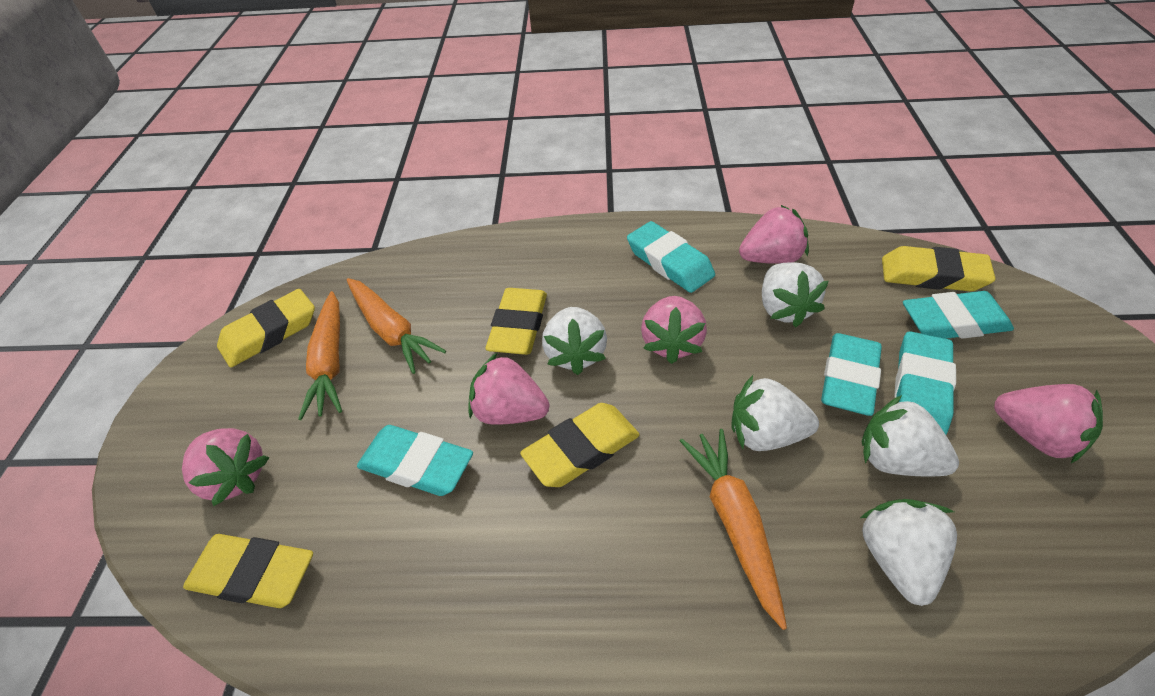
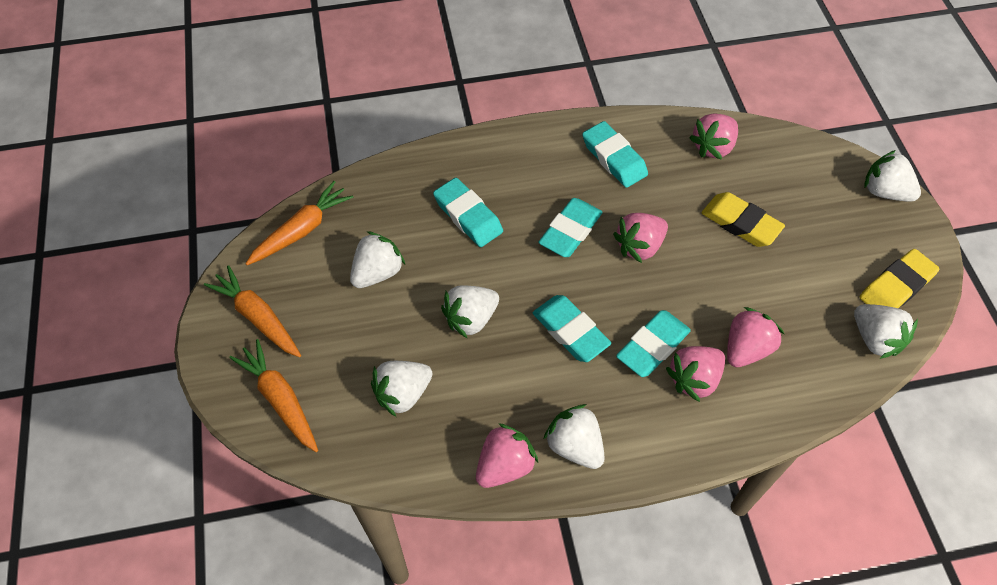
white strawberry: 5 -> 6
yellow eraser: 5 -> 2

